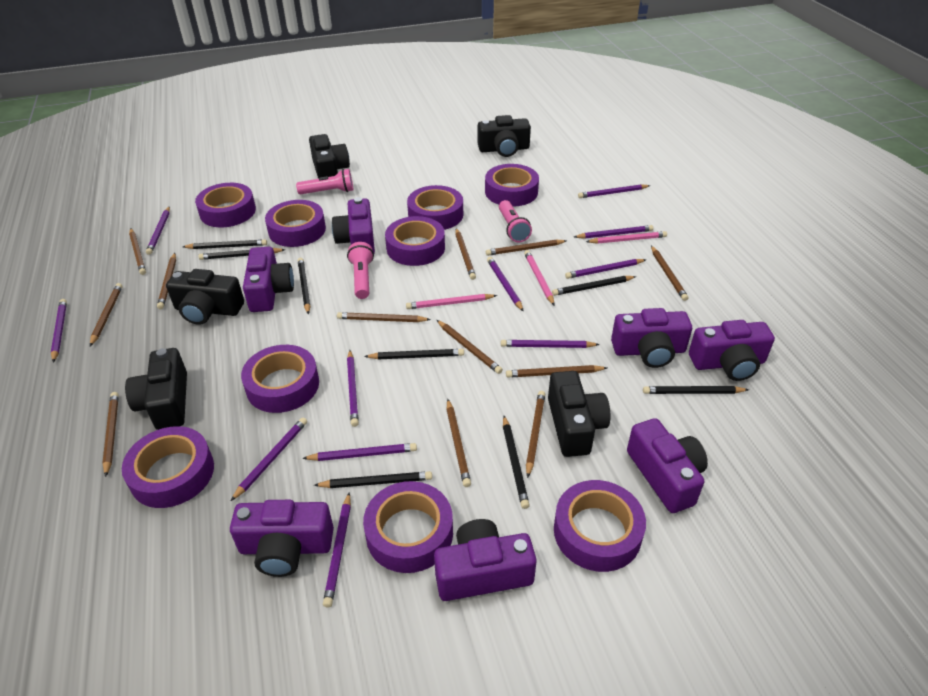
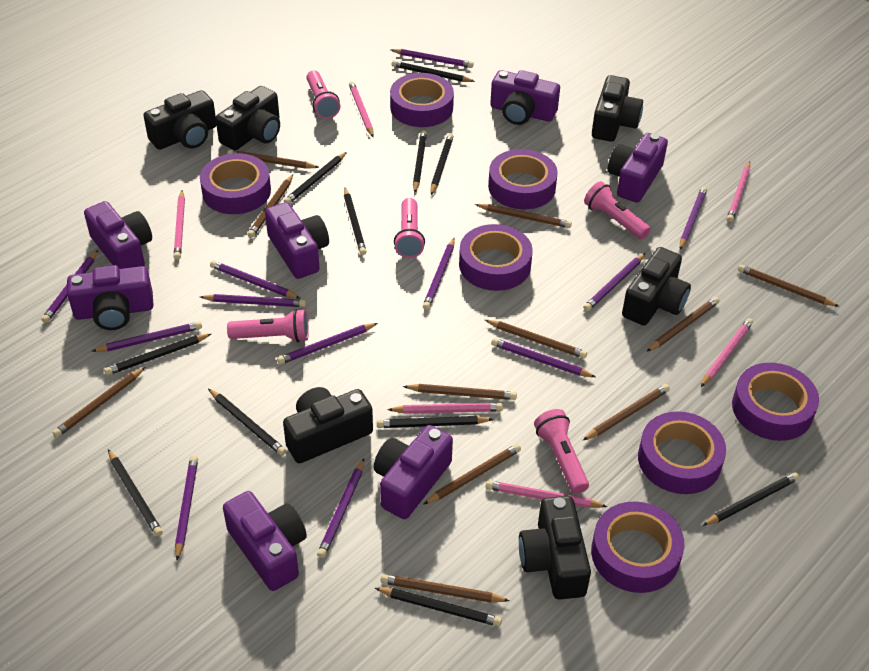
black camera: 5 -> 6
black pencil: 8 -> 11
brown pencil: 12 -> 11
pink flashlight: 3 -> 5
pink pencil: 3 -> 6
purple pencil: 11 -> 12
purple tape: 9 -> 7

